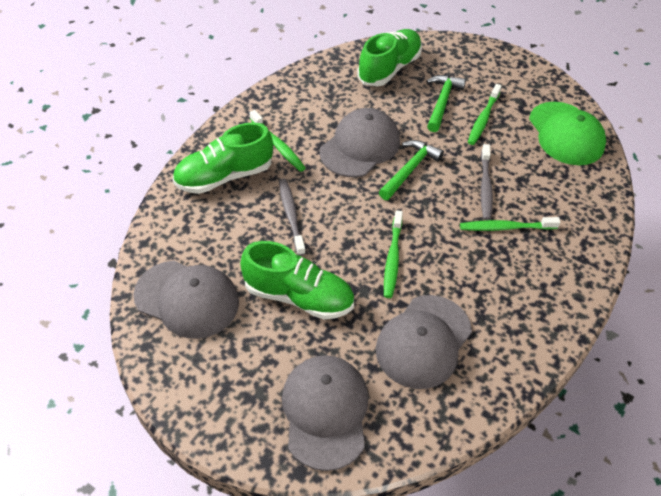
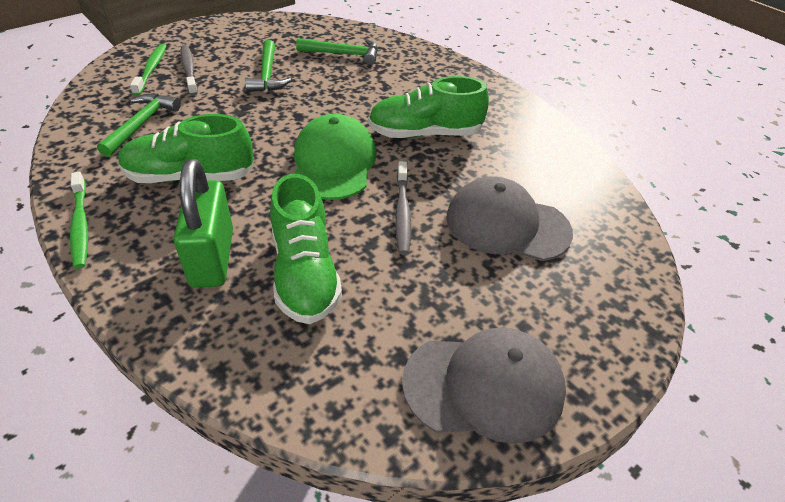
green hammer: 2 -> 3
green padlock: 0 -> 1
green toothbrush: 4 -> 2
grey cap: 4 -> 2

